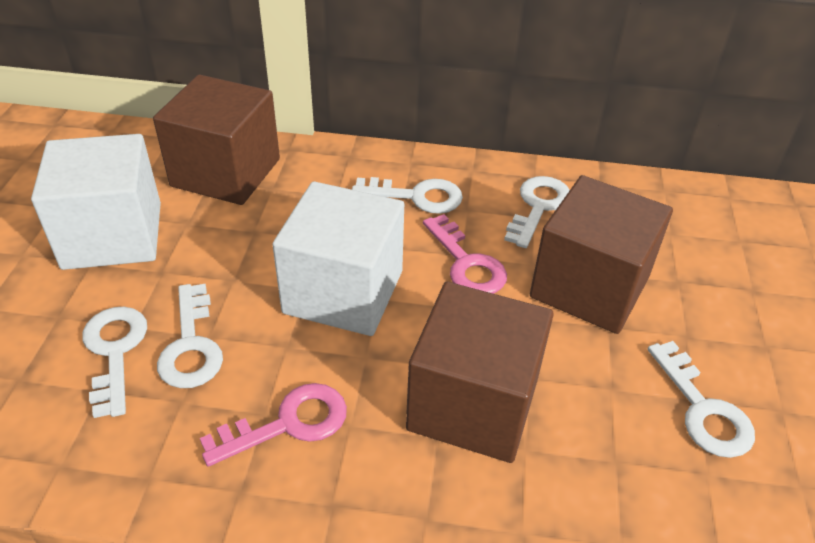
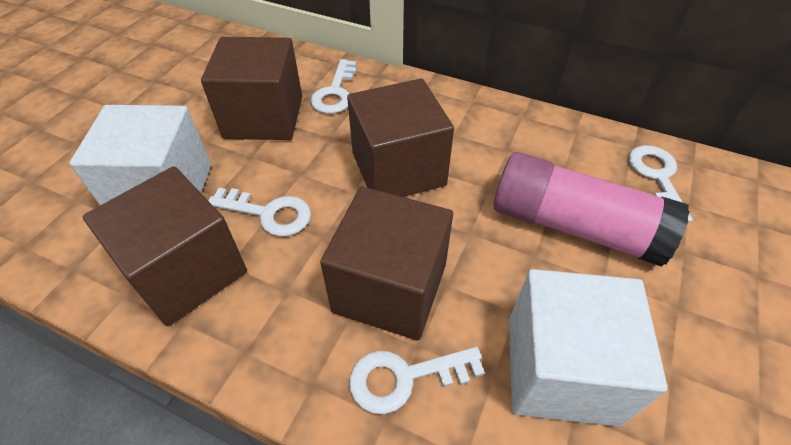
brown cube: 3 -> 4
pink glue stick: 0 -> 1
pink key: 2 -> 0
white key: 5 -> 4

